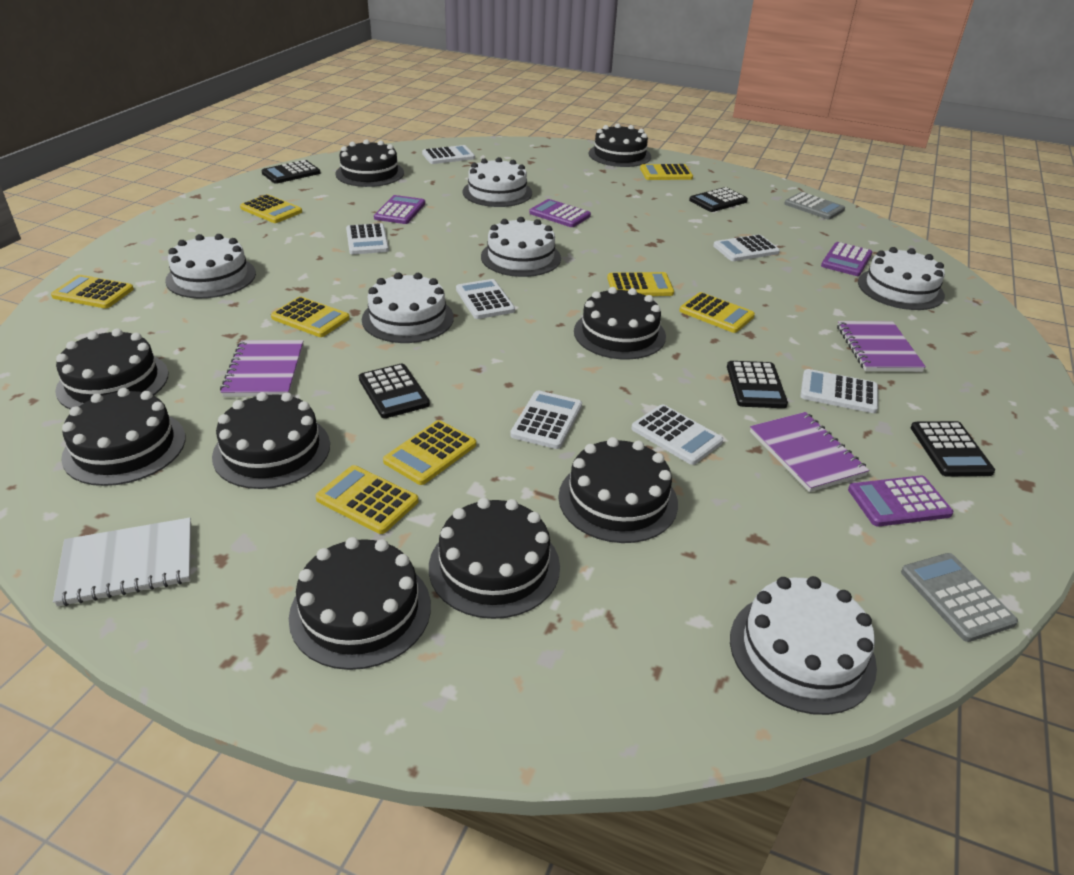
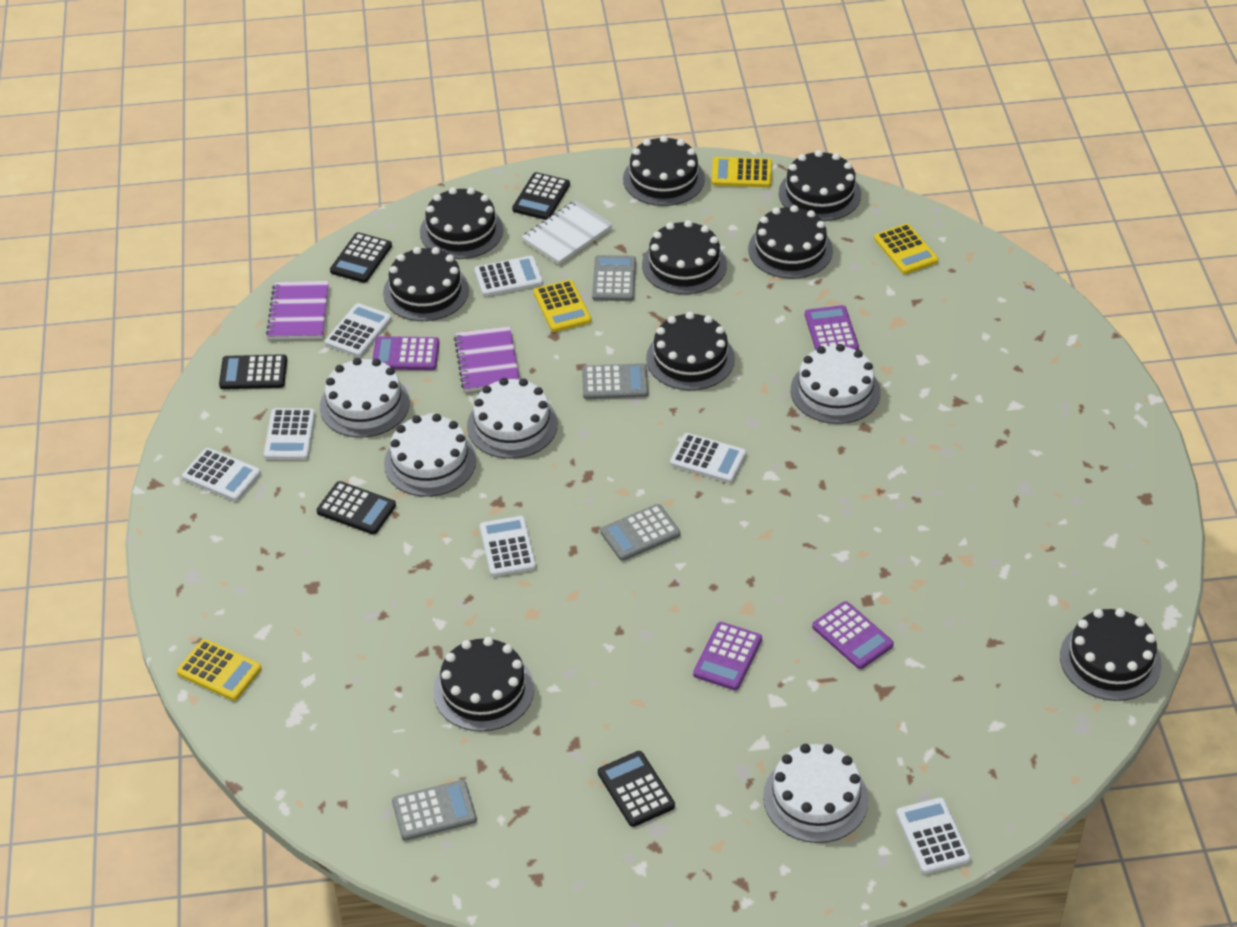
grey calculator: 2 -> 4
purple notebook: 3 -> 2
white cake: 6 -> 5
yellow calculator: 8 -> 4

